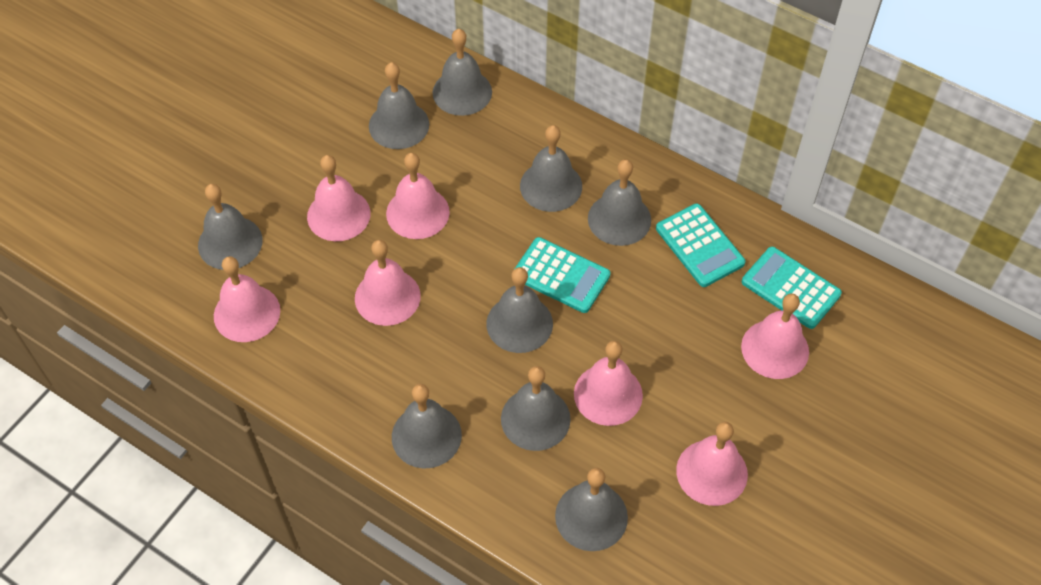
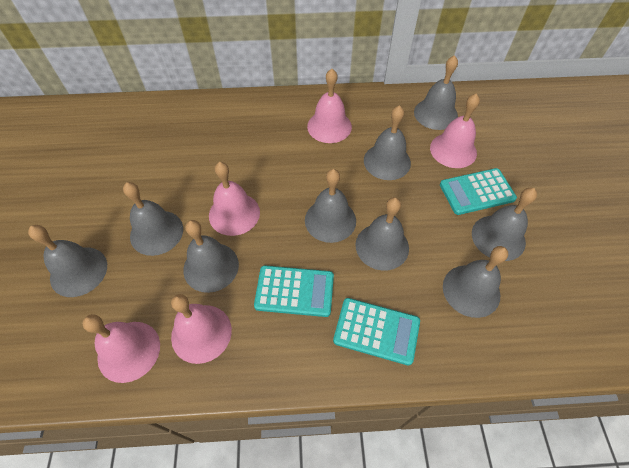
pink bell: 7 -> 5

